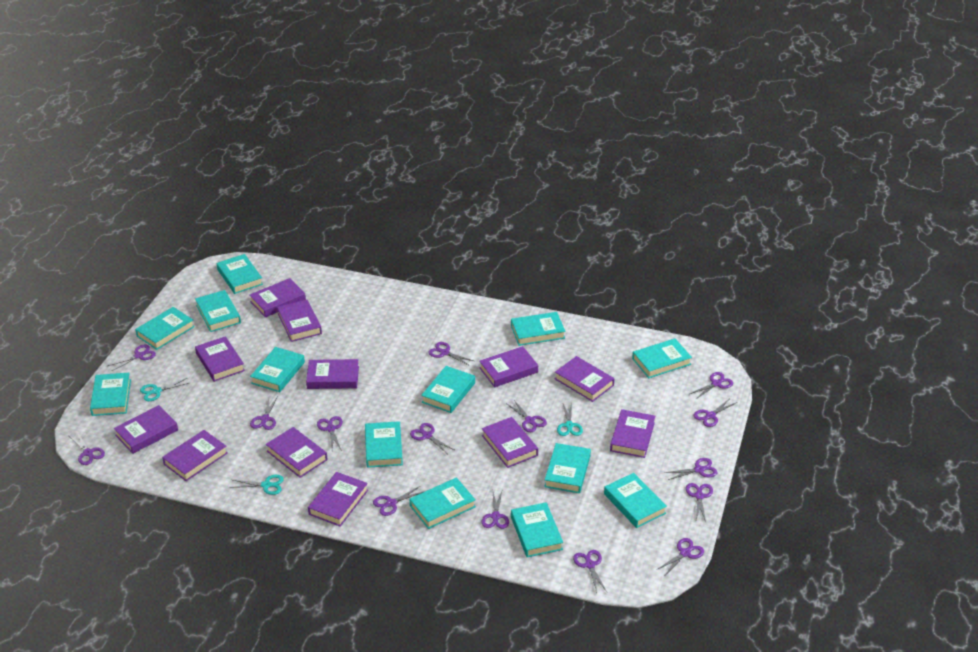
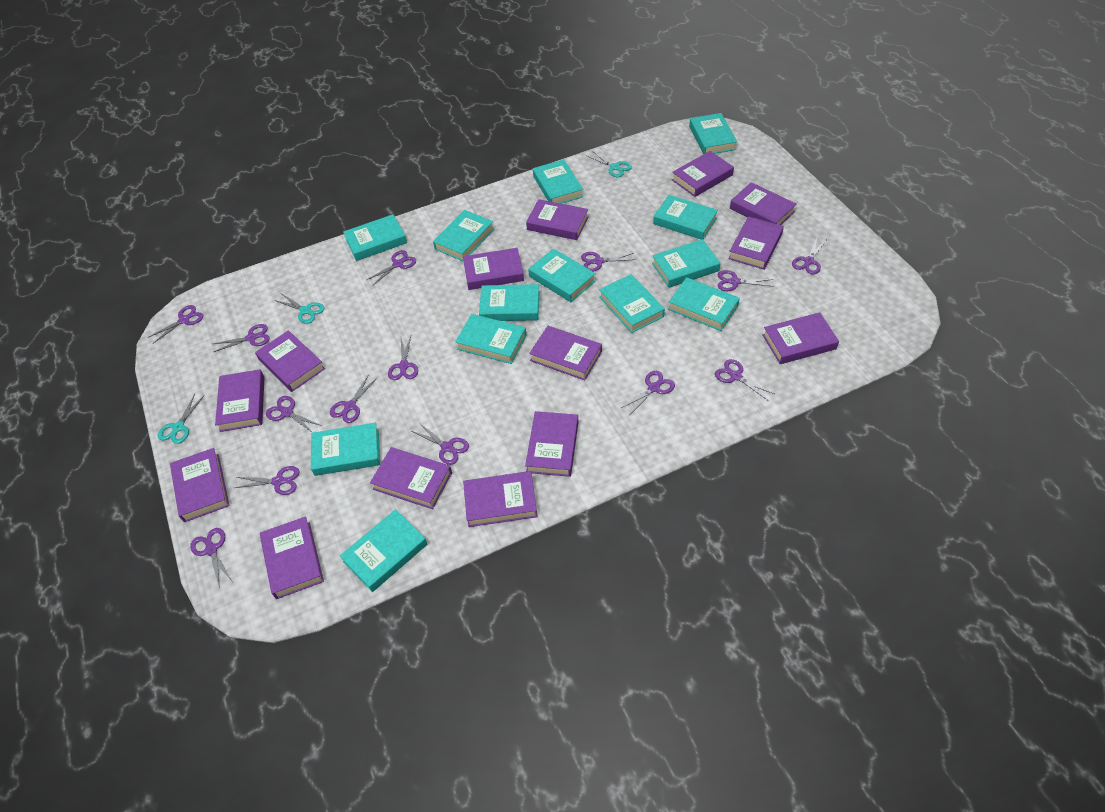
purple book: 12 -> 14
purple scissors: 15 -> 14

